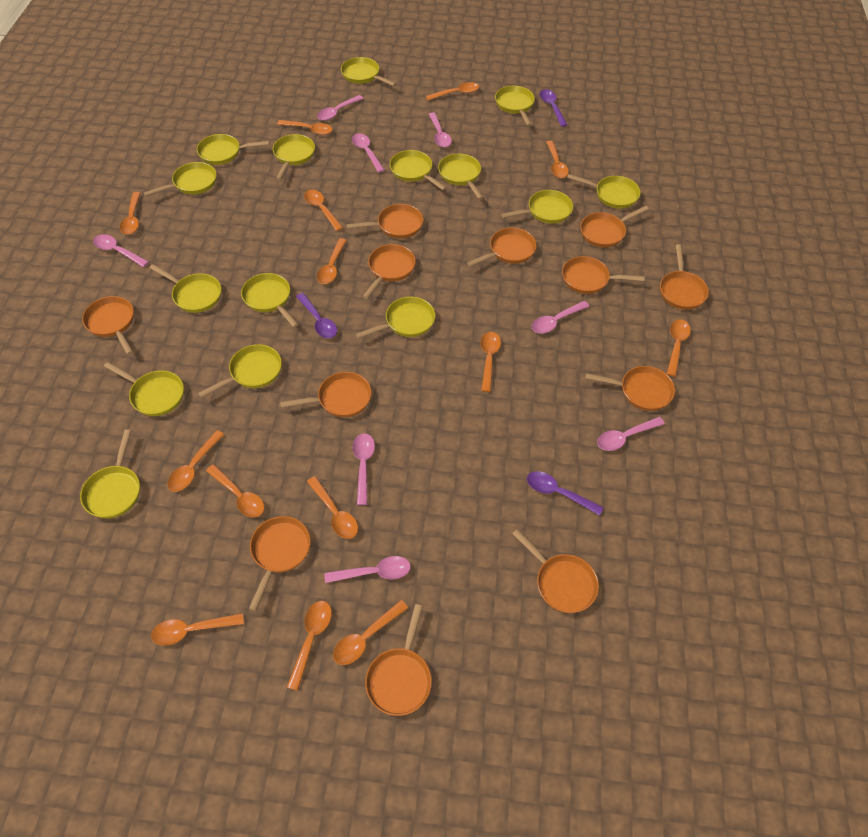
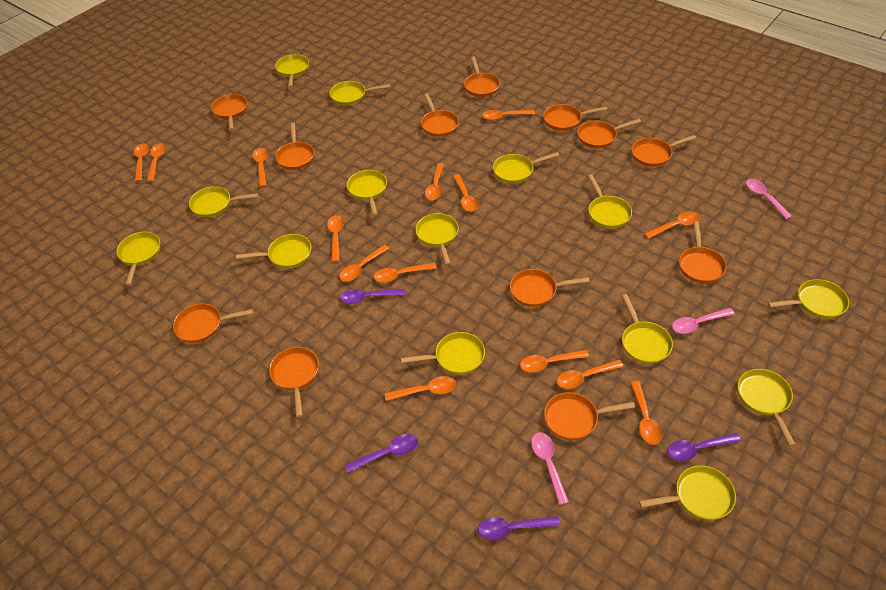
pink spoon: 8 -> 3
purple spoon: 3 -> 4
yellow pan: 15 -> 14

